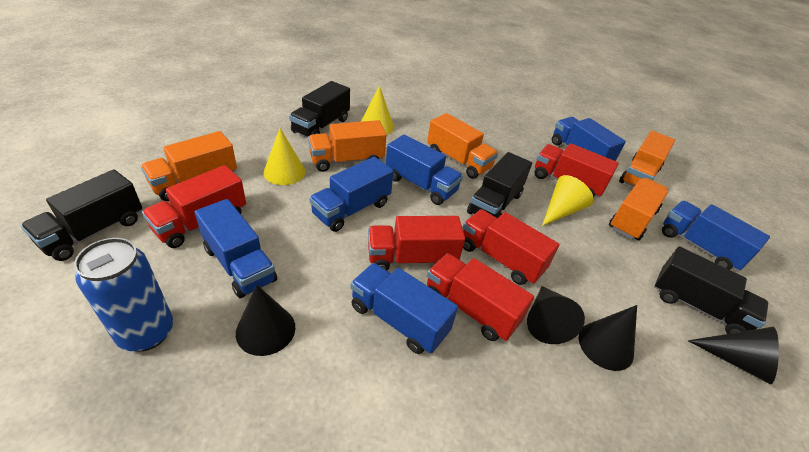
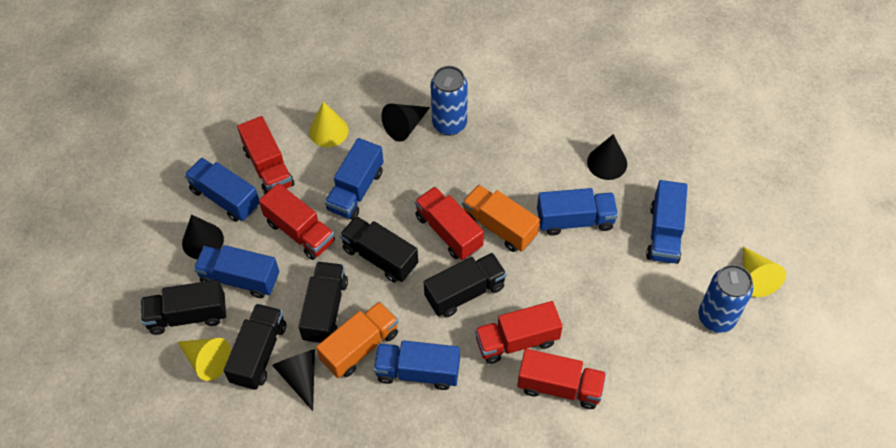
black truck: 4 -> 5
blue can: 1 -> 2
orange truck: 5 -> 2

